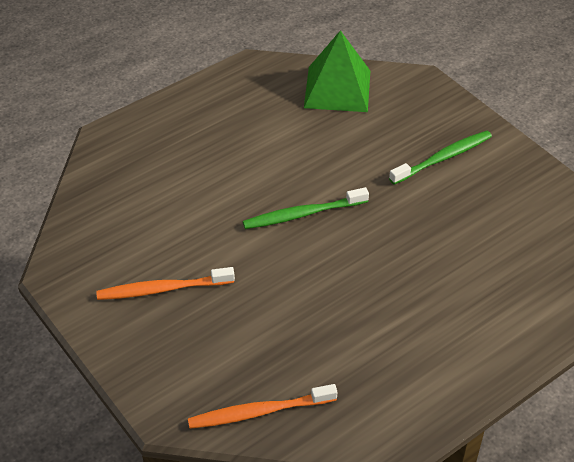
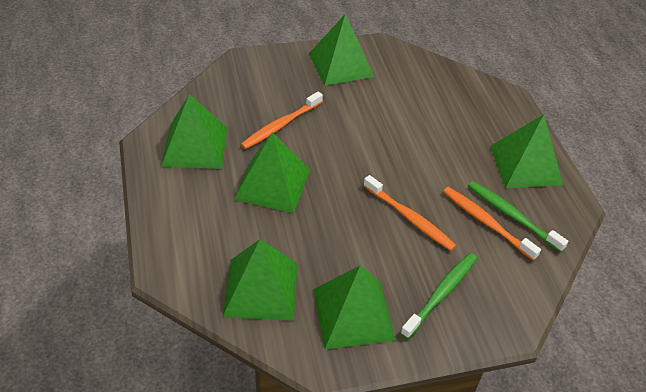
green pyramid: 1 -> 6
orange toothbrush: 2 -> 3

